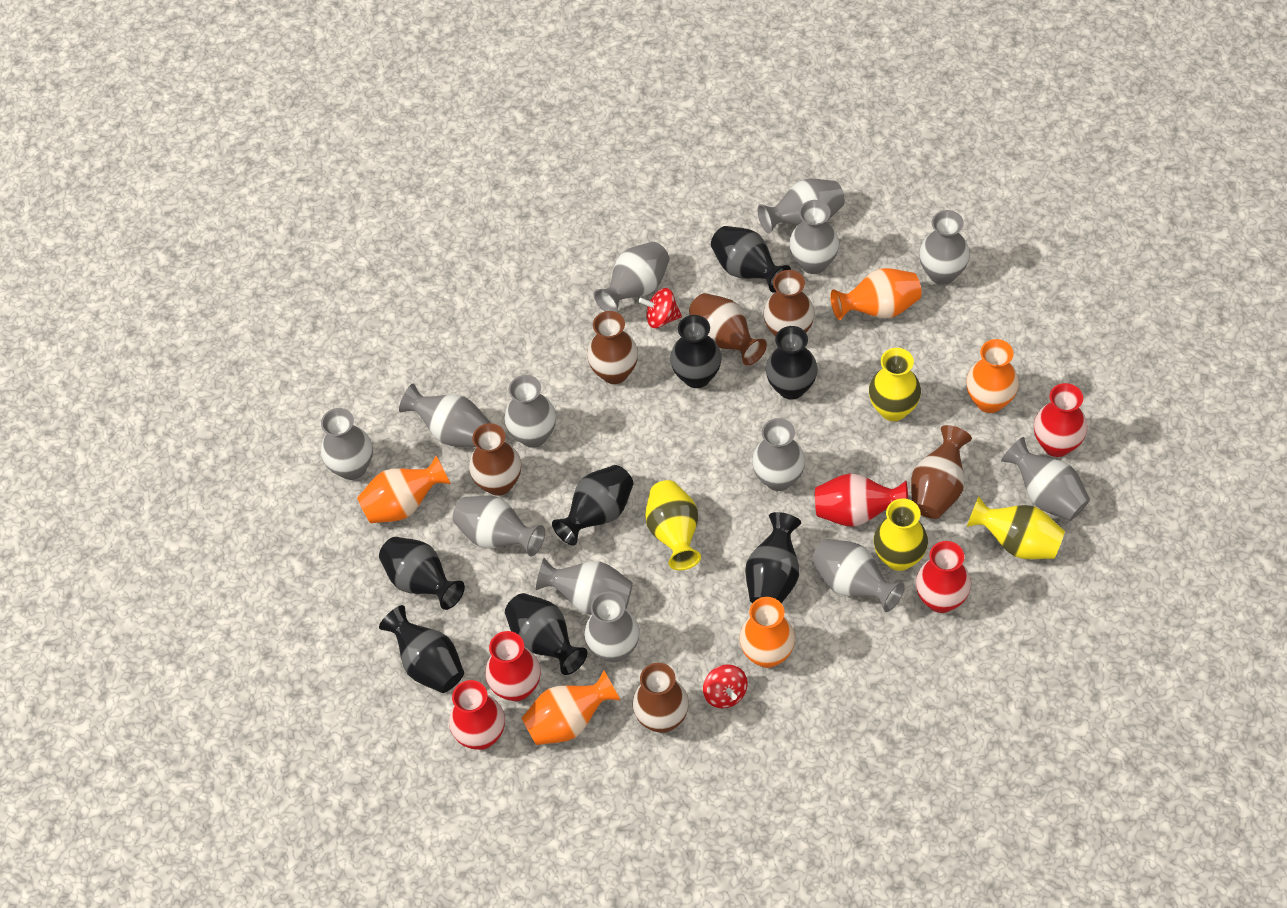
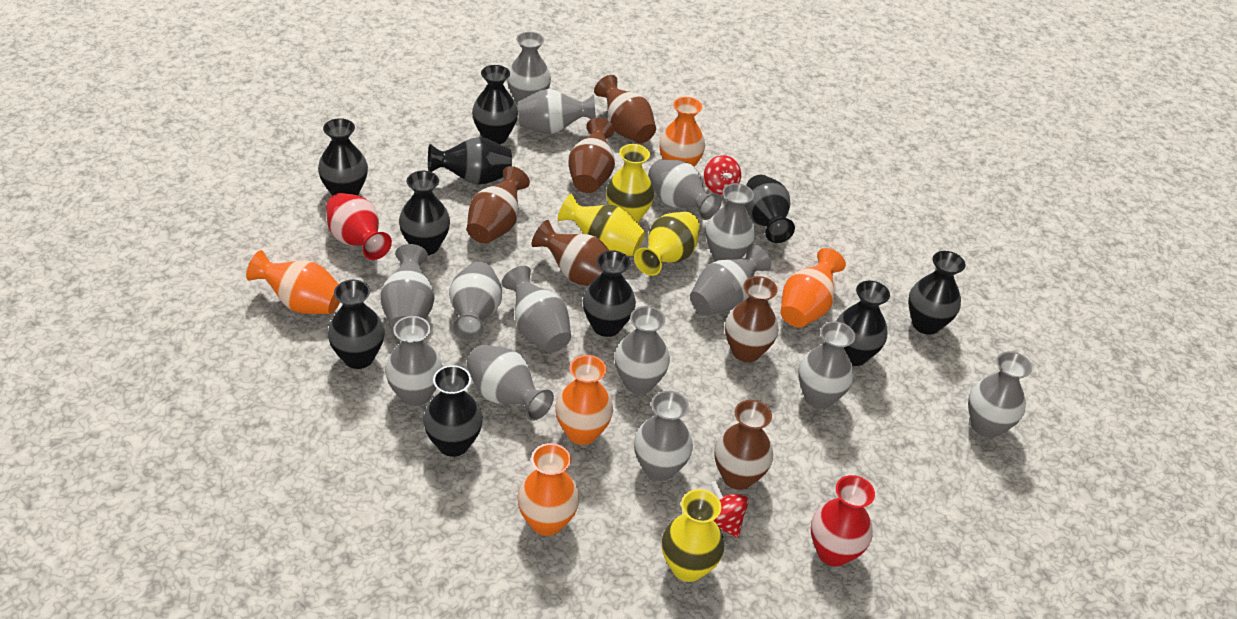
black vase: 8 -> 10
grey vase: 13 -> 14
red vase: 5 -> 2

